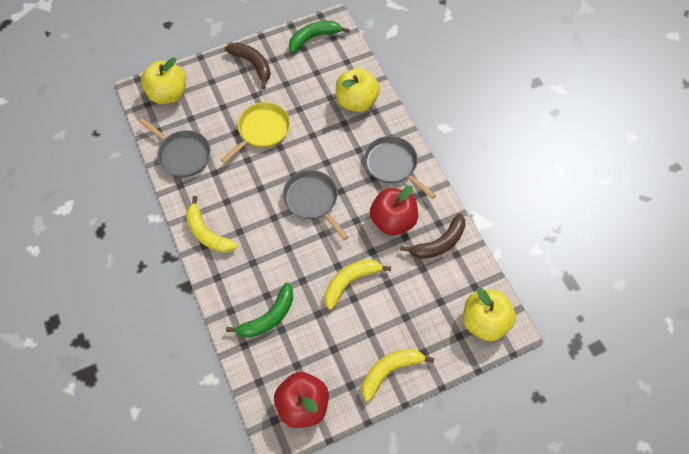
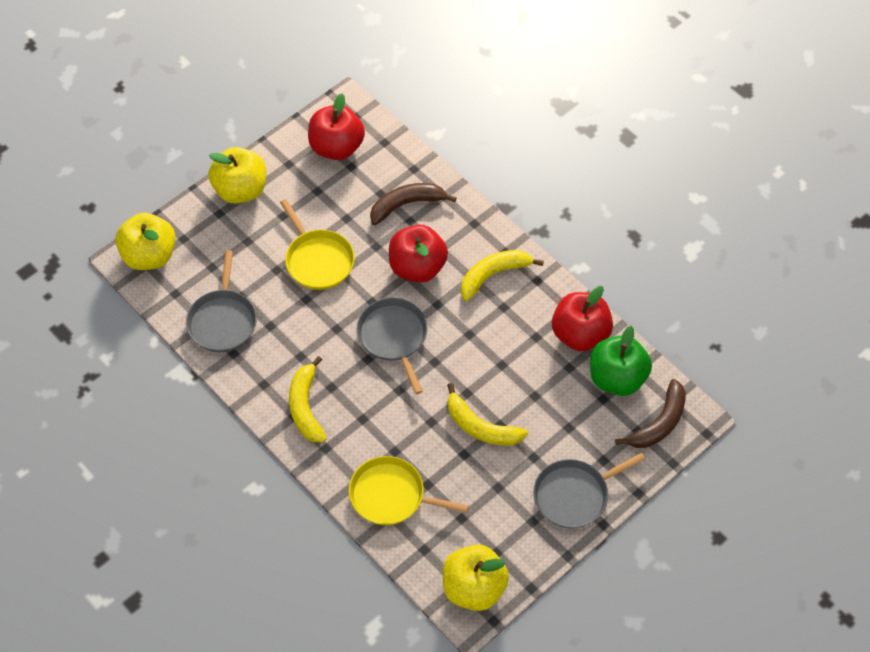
green apple: 0 -> 1
green banana: 2 -> 0
red apple: 2 -> 3
yellow pan: 1 -> 2

